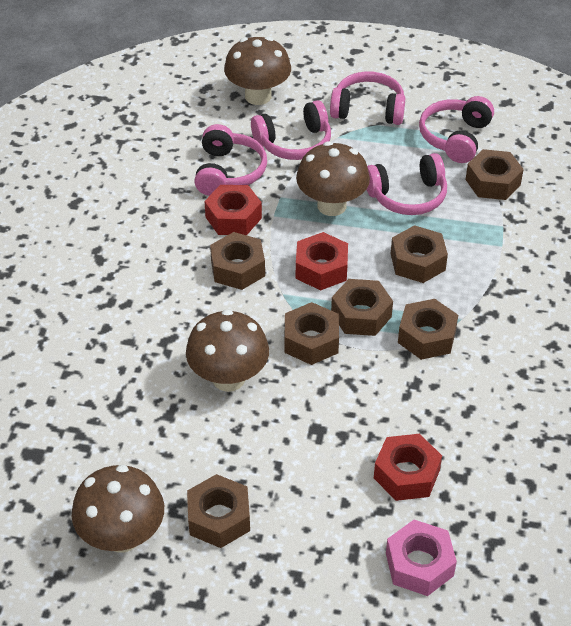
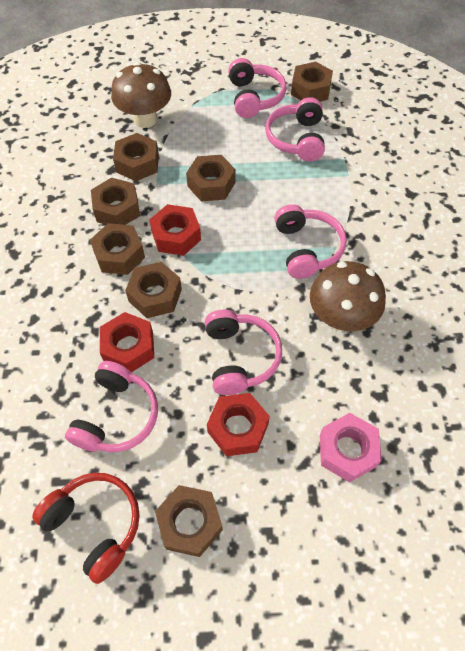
brown mushroom: 4 -> 2
red headphones: 0 -> 1

